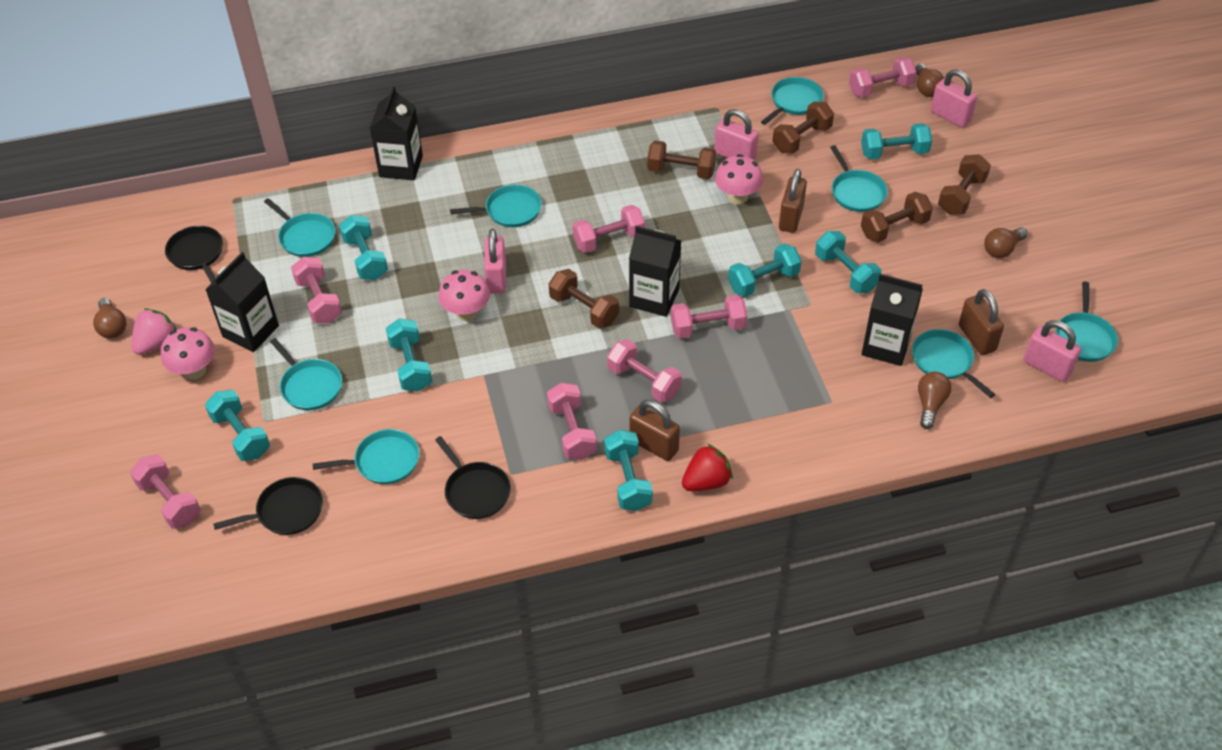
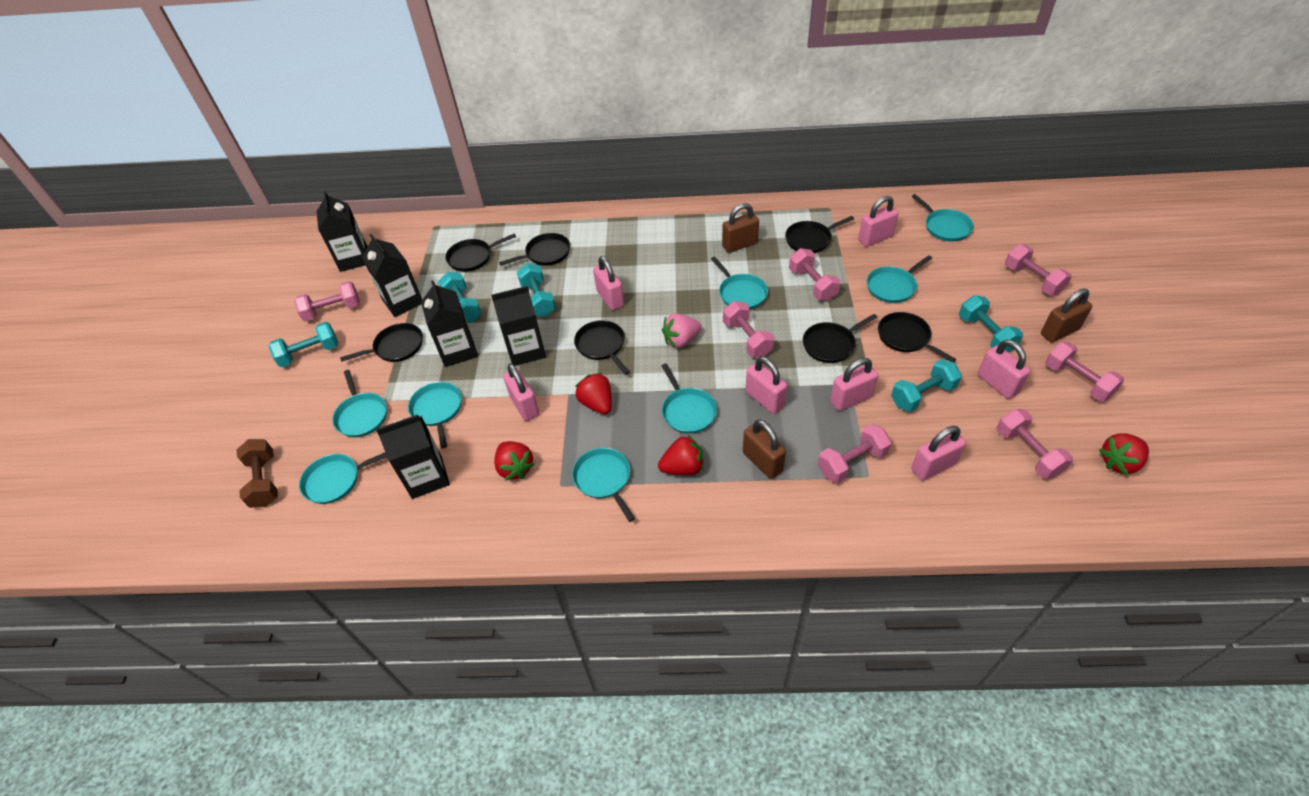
black carton: 4 -> 5
black pan: 3 -> 7
brown dumbbell: 5 -> 1
brown light bulb: 4 -> 0
pink mushroom: 3 -> 0
pink padlock: 4 -> 7
red strawberry: 1 -> 4
turquoise dumbbell: 7 -> 5

